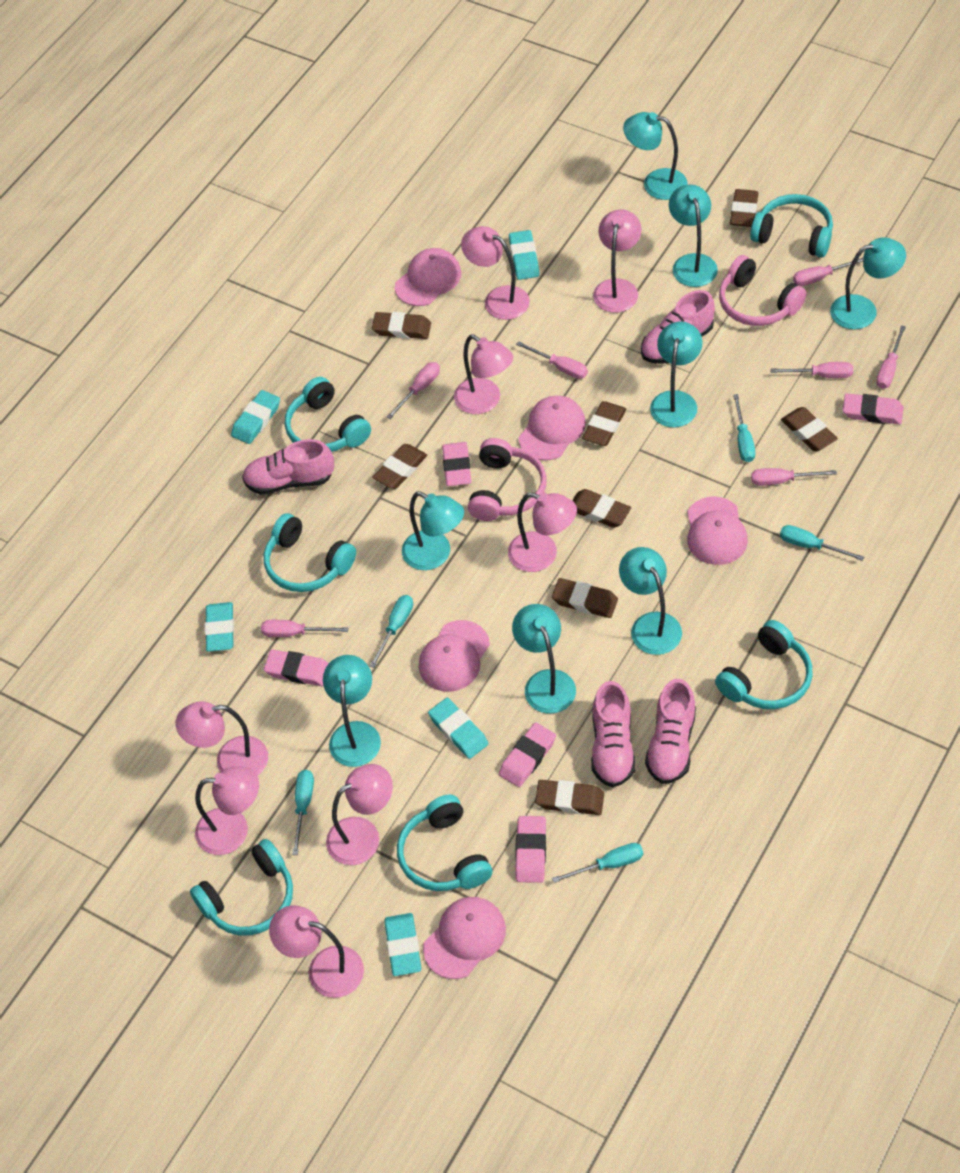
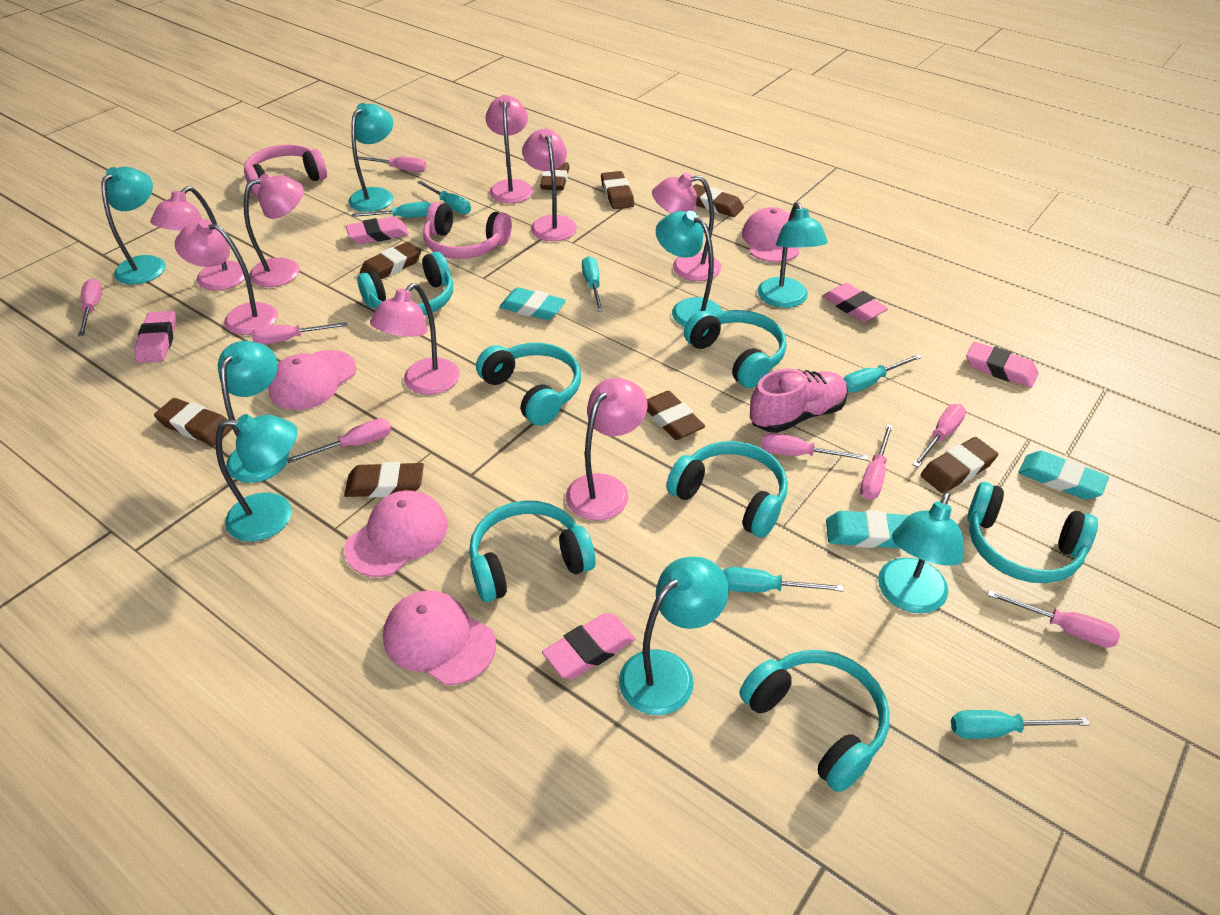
pink cap: 5 -> 4
pink screwdriver: 7 -> 8
pink shoe: 4 -> 1
turquoise eraser: 5 -> 3
turquoise headphones: 6 -> 7
turquoise screwdriver: 5 -> 6

